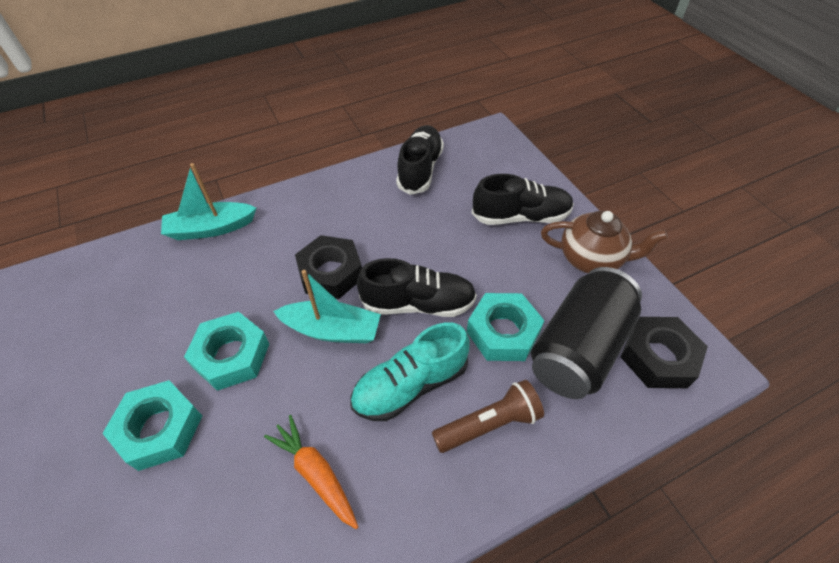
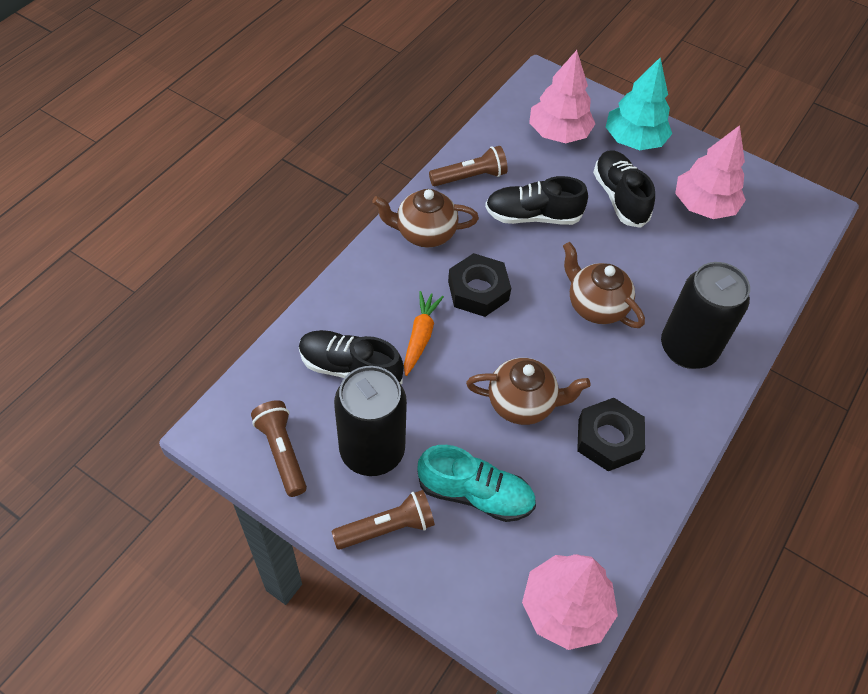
black can: 1 -> 2
brown flashlight: 1 -> 3
brown teapot: 1 -> 3
pink tree: 0 -> 3
turquoise boat: 2 -> 0
turquoise nut: 3 -> 0
turquoise tree: 0 -> 1

